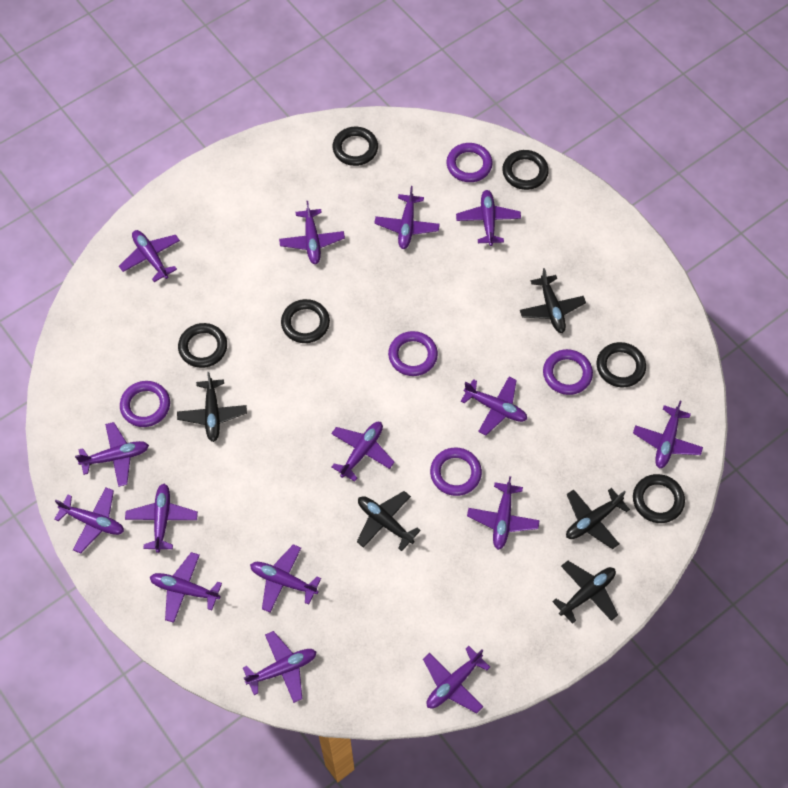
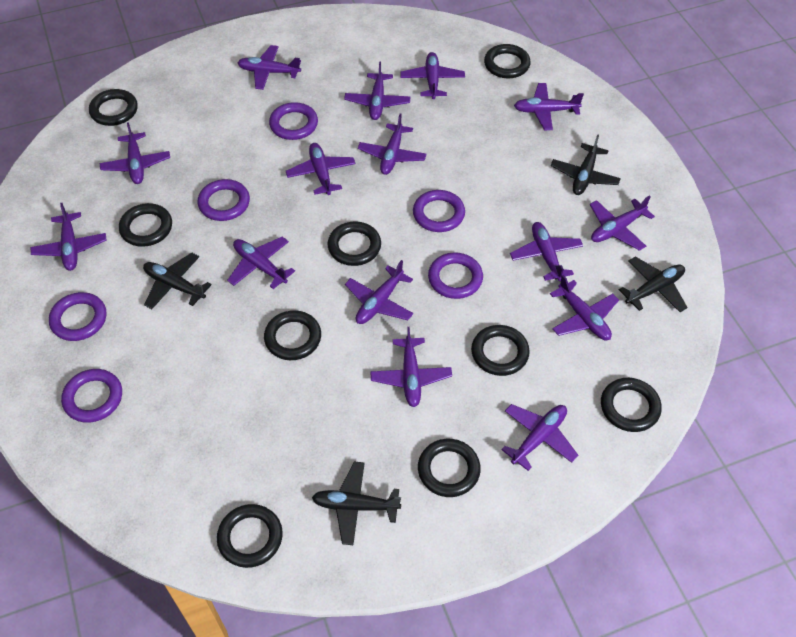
black plane: 5 -> 4
black ring: 6 -> 9
purple ring: 5 -> 6

